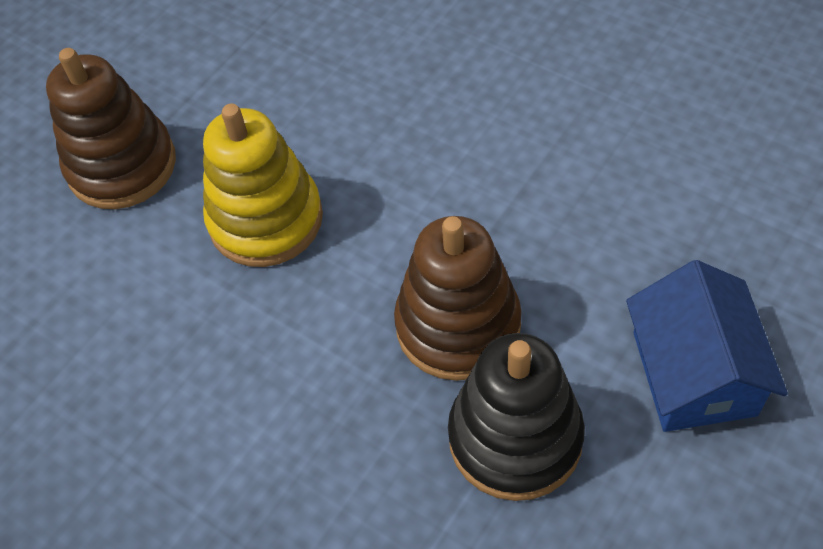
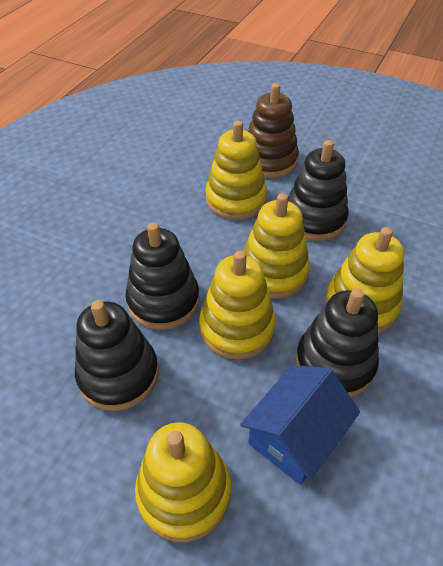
black stacking toy: 1 -> 4
brown stacking toy: 2 -> 1
yellow stacking toy: 1 -> 5

